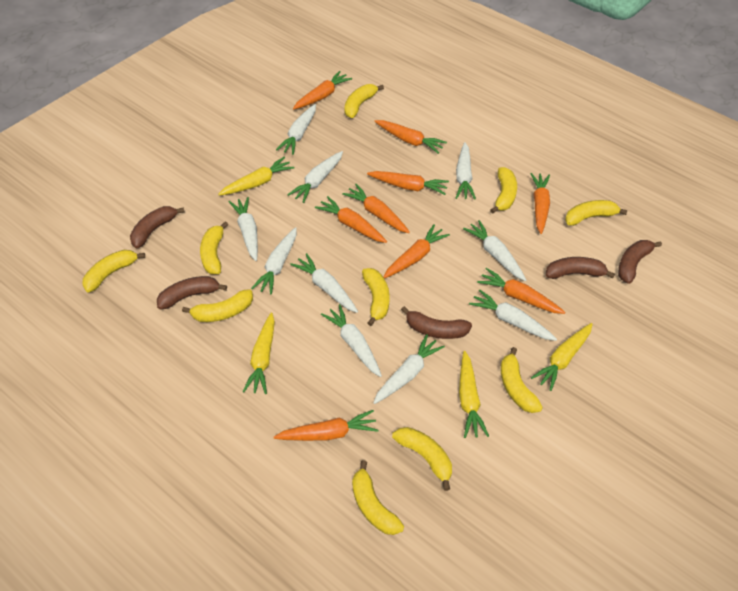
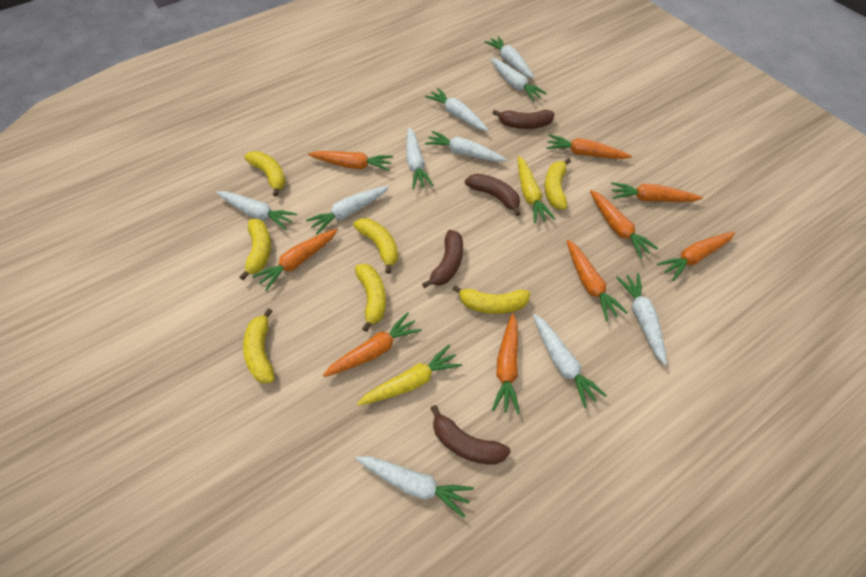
brown banana: 5 -> 4
yellow banana: 10 -> 7
yellow carrot: 4 -> 2

